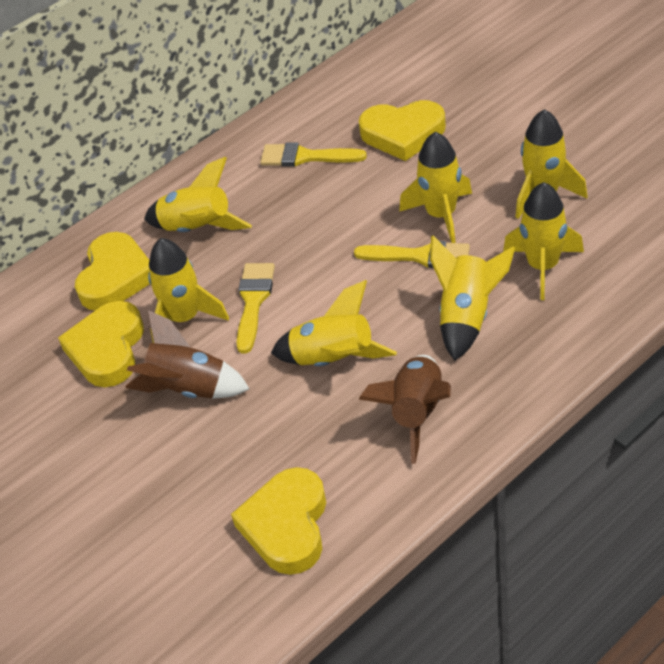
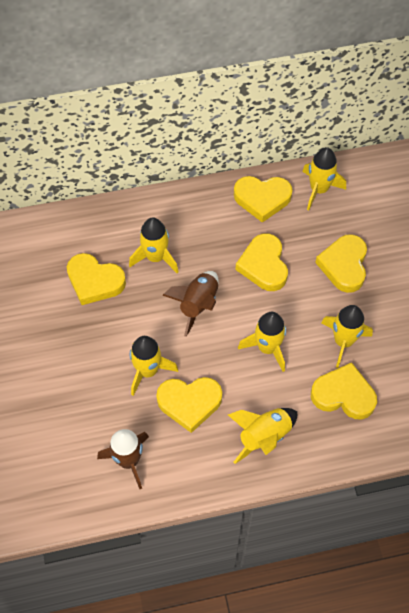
yellow brush: 3 -> 0
yellow heart: 4 -> 6
yellow rocket: 7 -> 6

